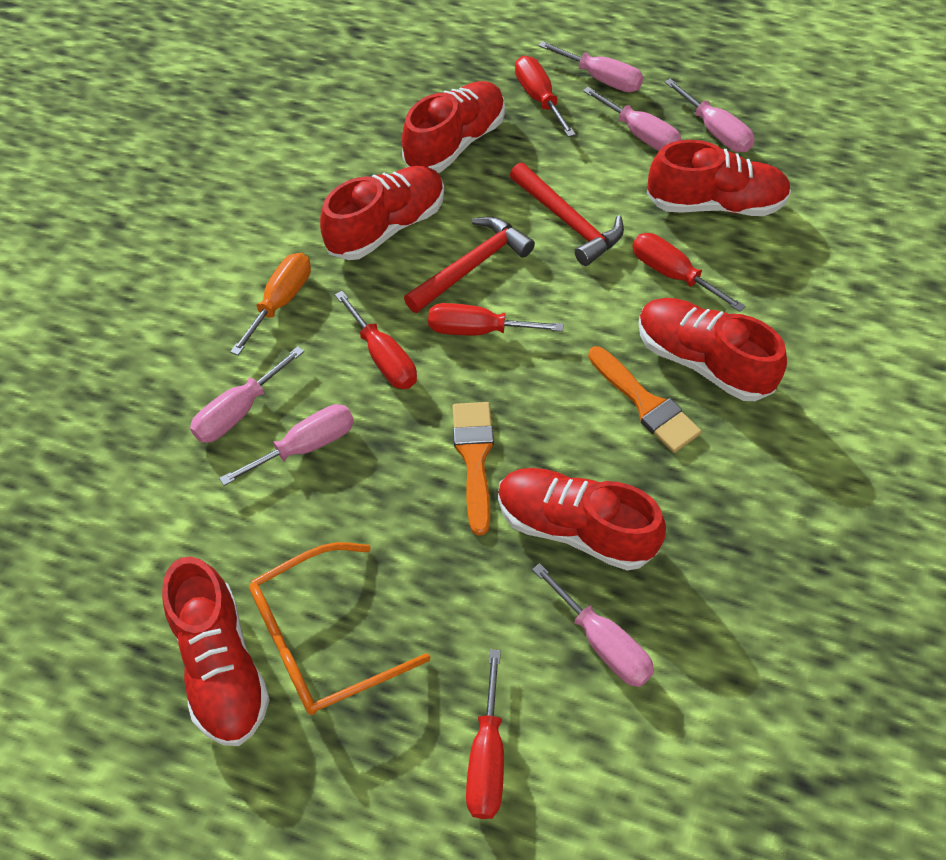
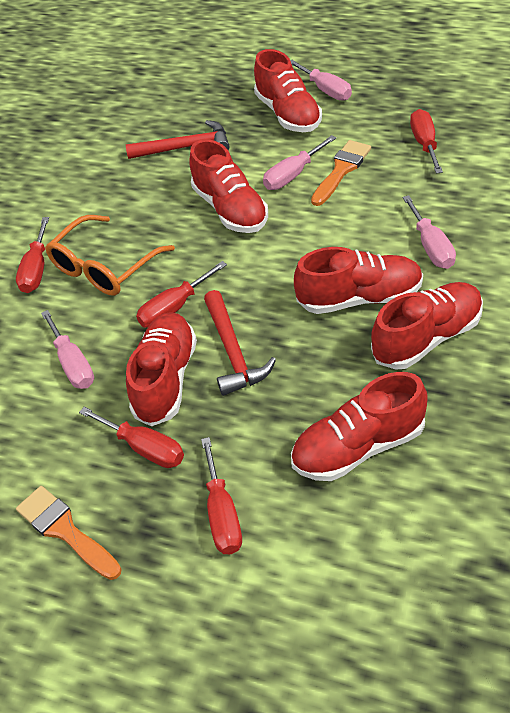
orange screwdriver: 1 -> 0
pink screwdriver: 6 -> 4

